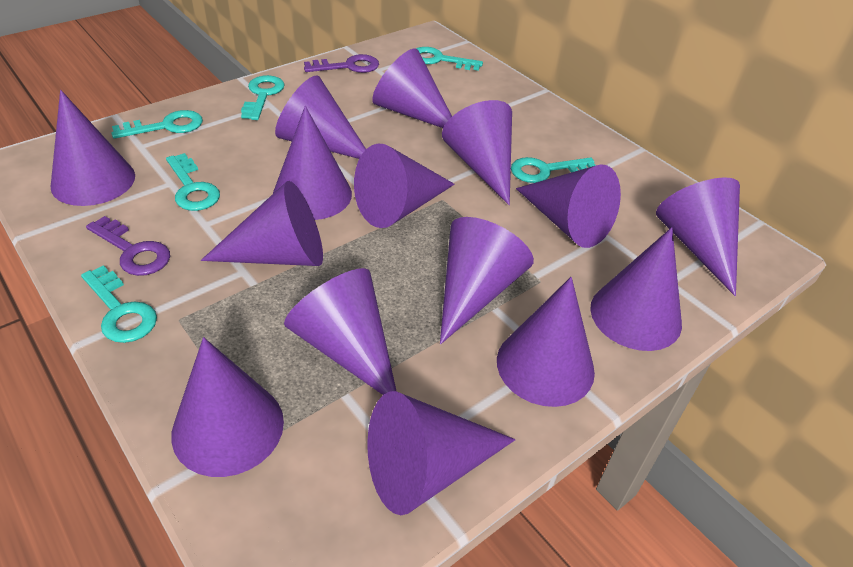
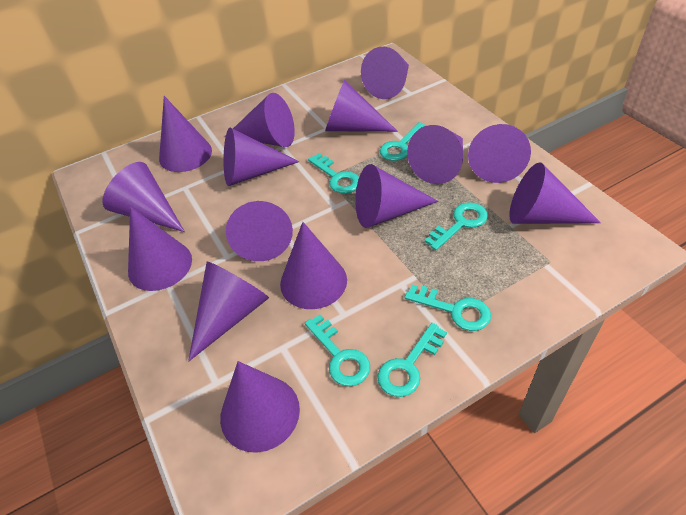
purple key: 2 -> 0

